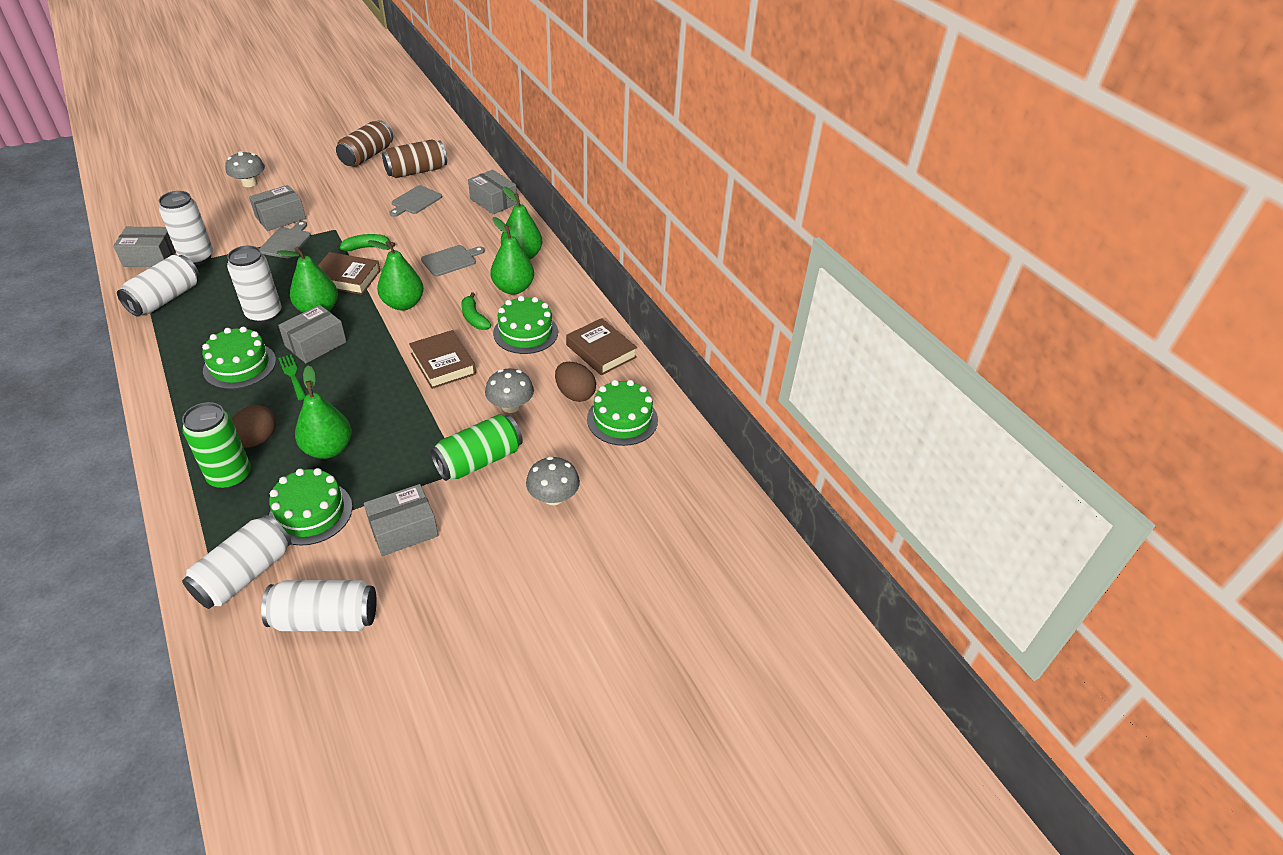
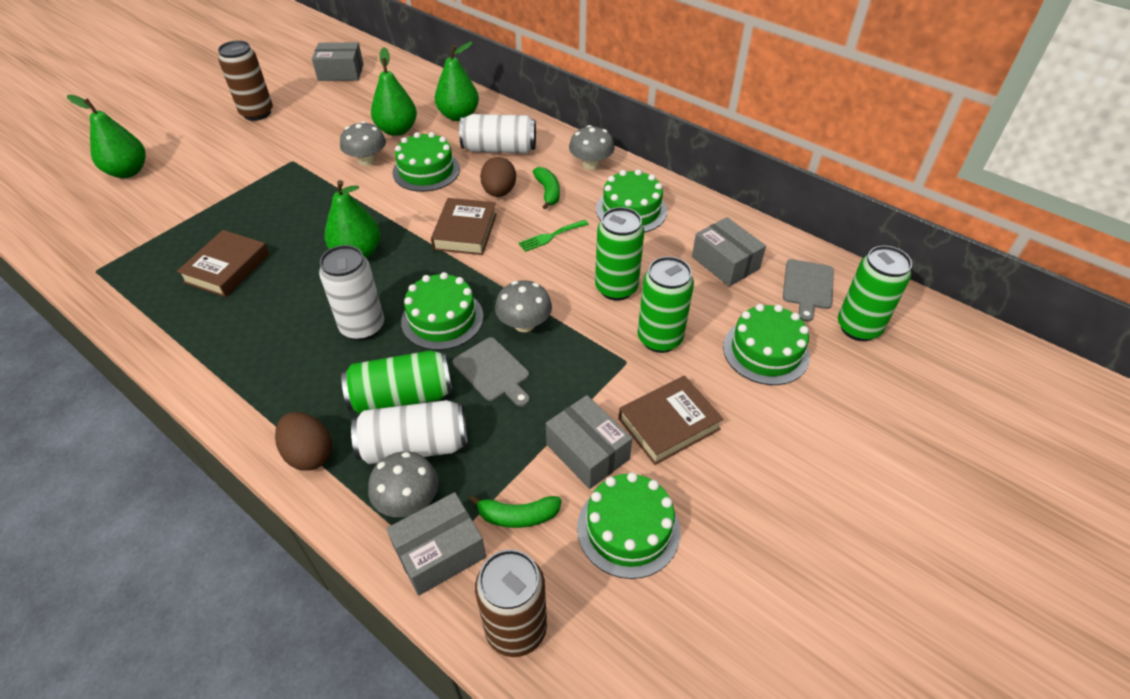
green cake: 4 -> 5
green can: 2 -> 4
green pear: 5 -> 4
grey box: 5 -> 4
grey cutting board: 3 -> 2
grey mushroom: 3 -> 4
white can: 5 -> 3

